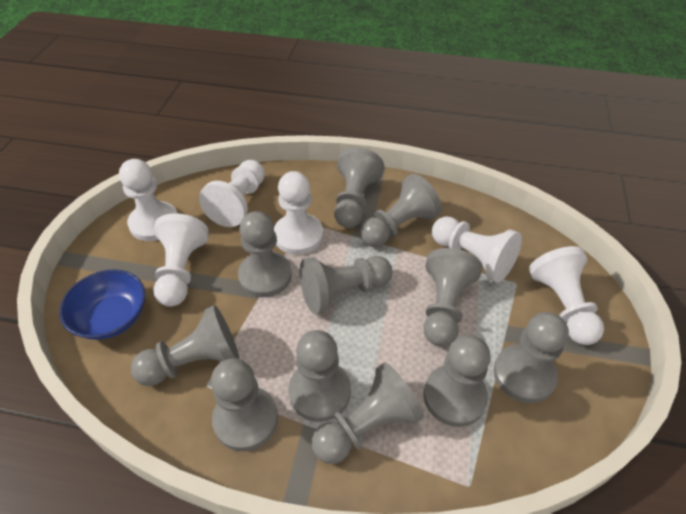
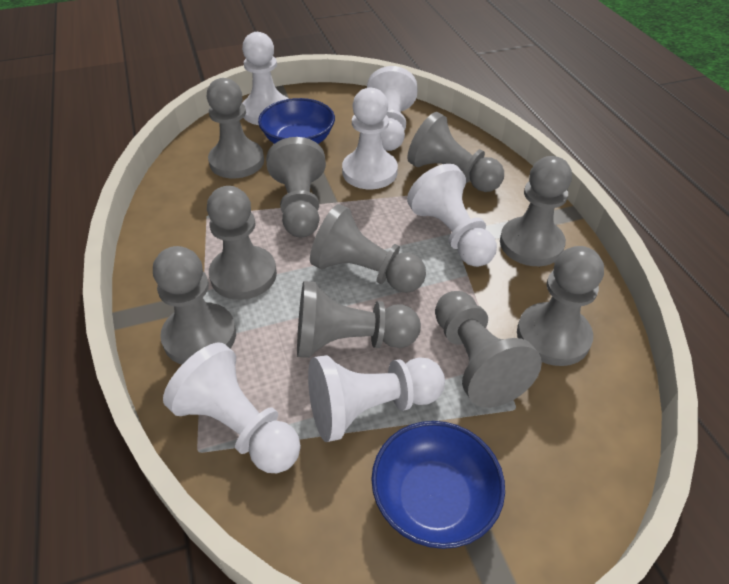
blue bowl: 1 -> 2
grey pawn: 11 -> 10

